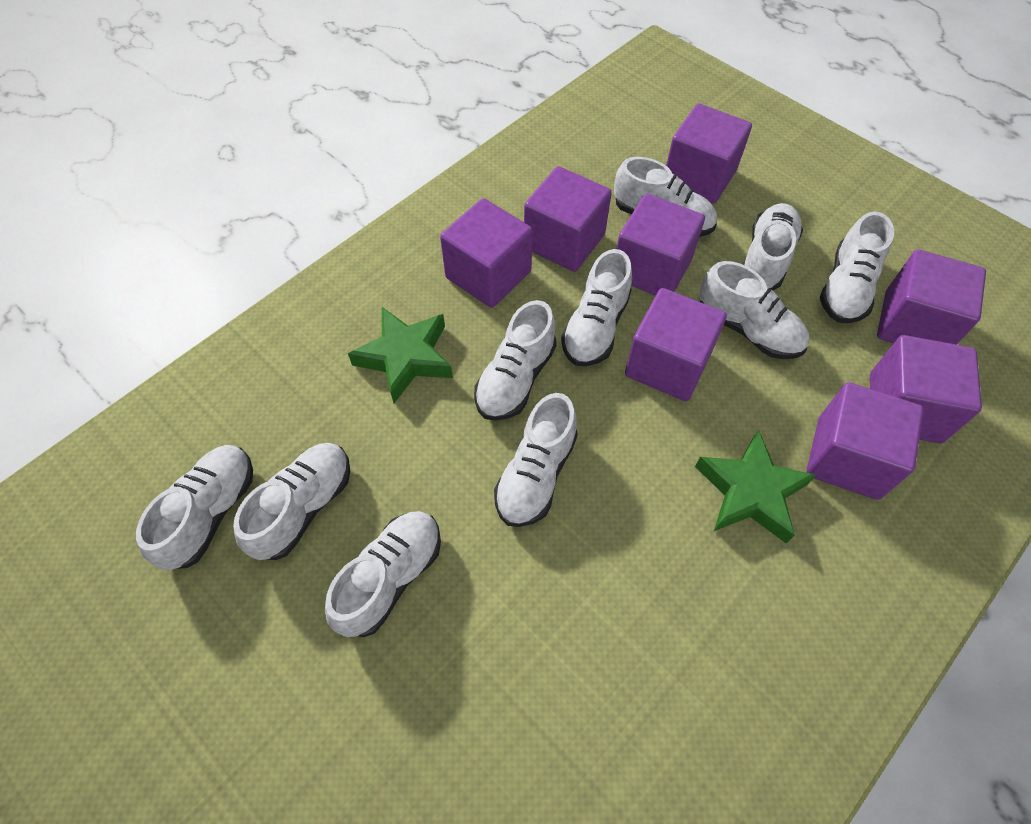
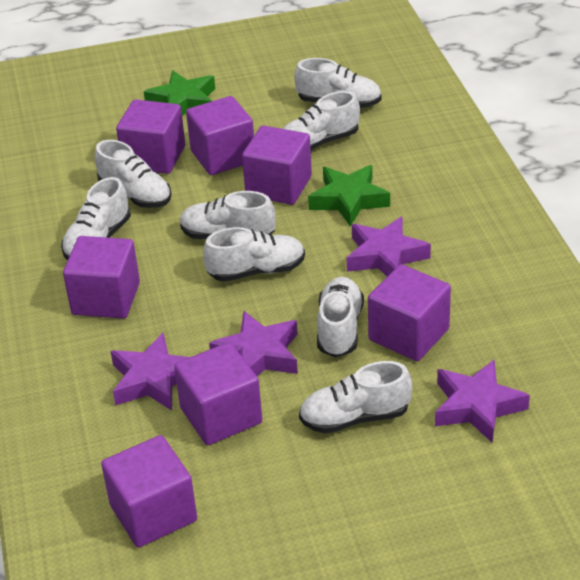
purple cube: 8 -> 7
purple star: 0 -> 4
white shoe: 10 -> 8

